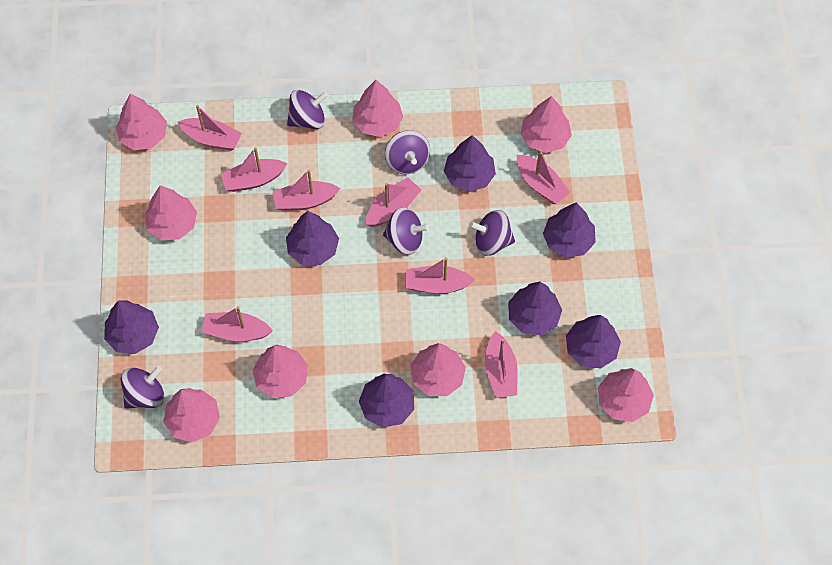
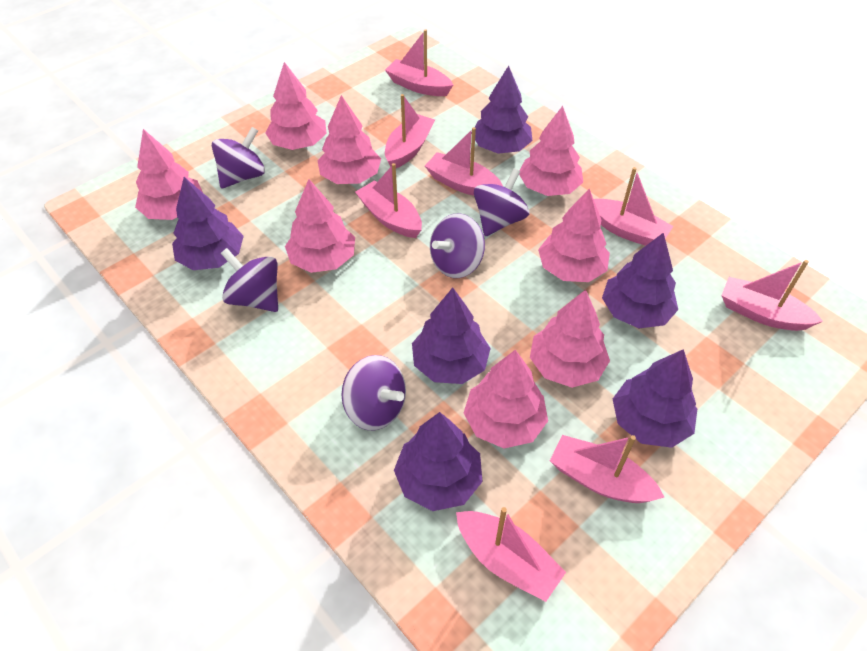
purple tree: 7 -> 6

